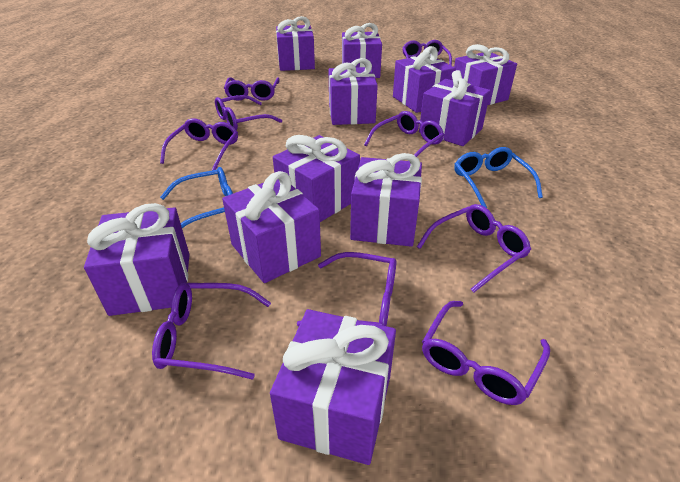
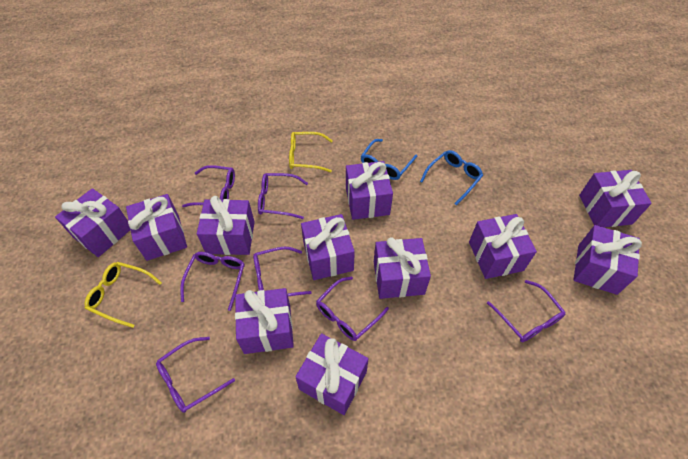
purple glasses: 9 -> 7
yellow glasses: 0 -> 2

